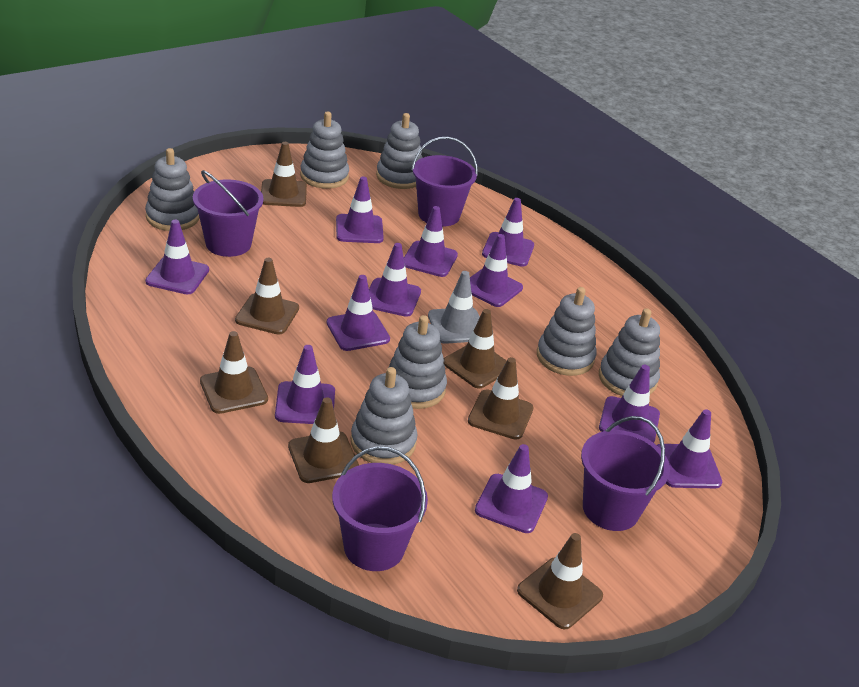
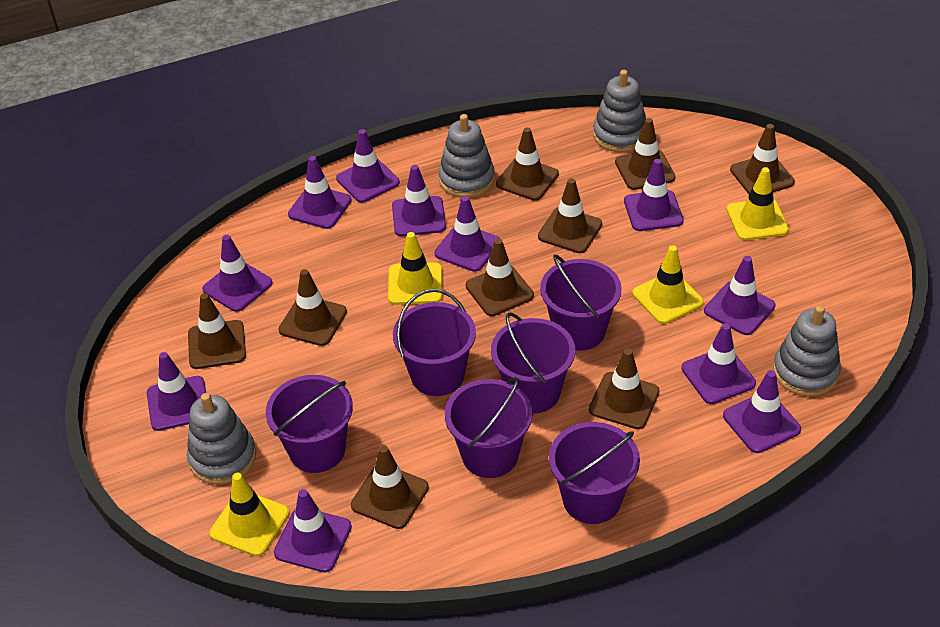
brown traffic cone: 7 -> 9
grey stacking toy: 7 -> 4
grey traffic cone: 1 -> 0
purple bucket: 4 -> 6
yellow traffic cone: 0 -> 4

